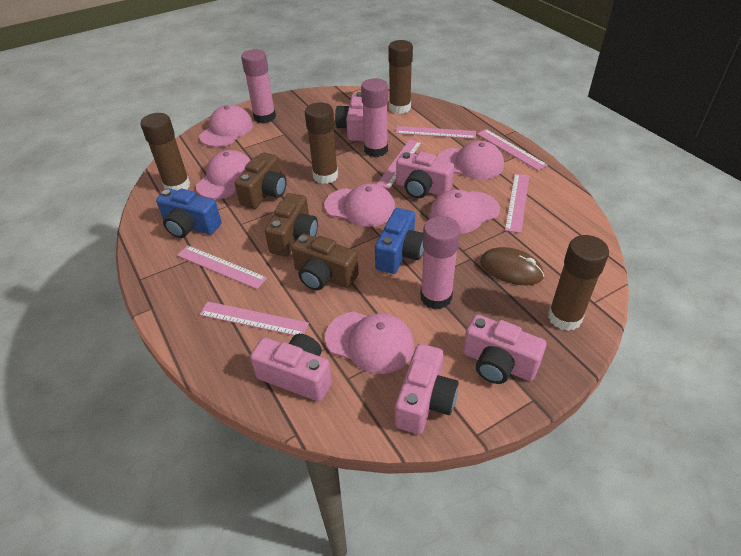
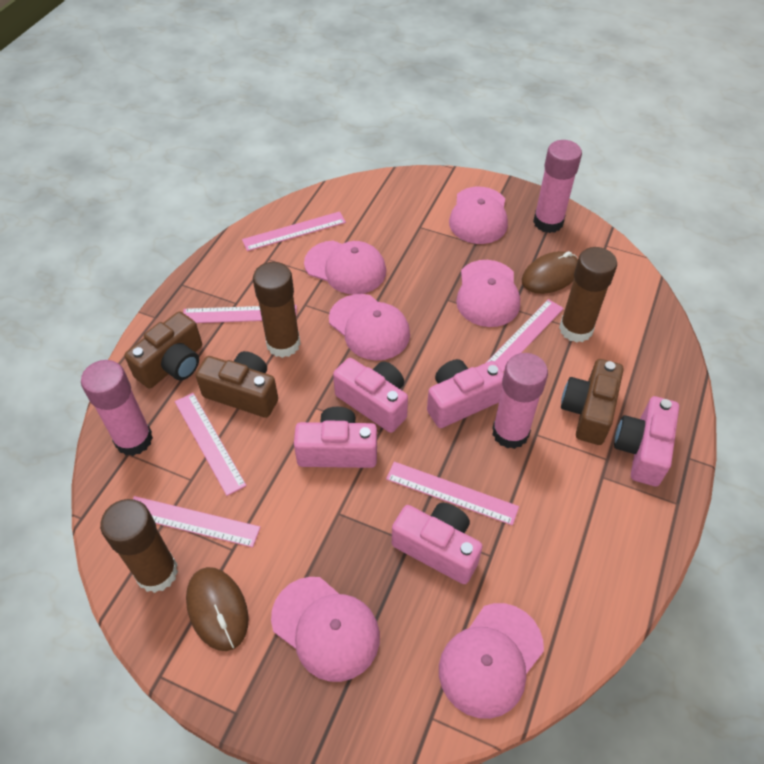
blue camera: 2 -> 0
brown glue stick: 4 -> 3
brown mouse: 1 -> 2

